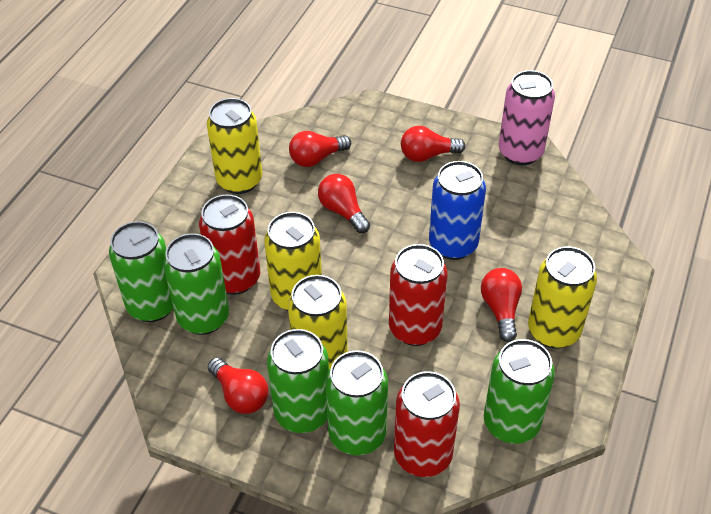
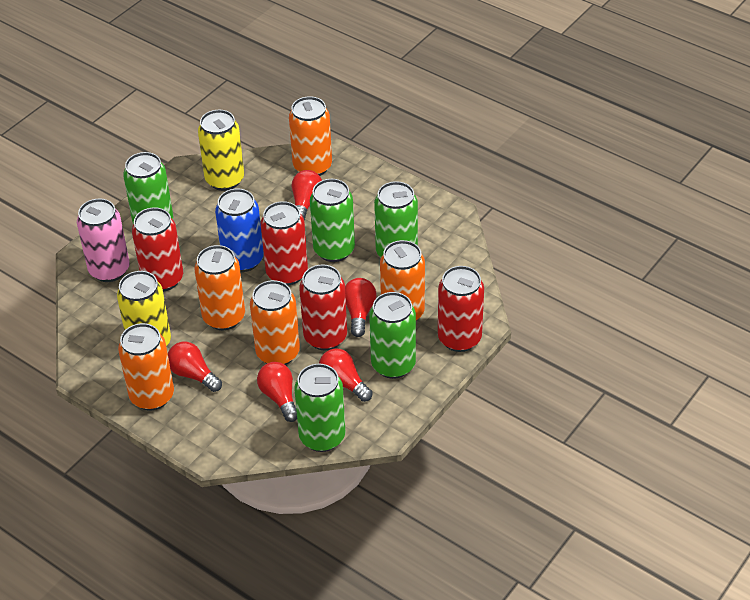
orange can: 0 -> 5
red can: 3 -> 4
yellow can: 4 -> 2

